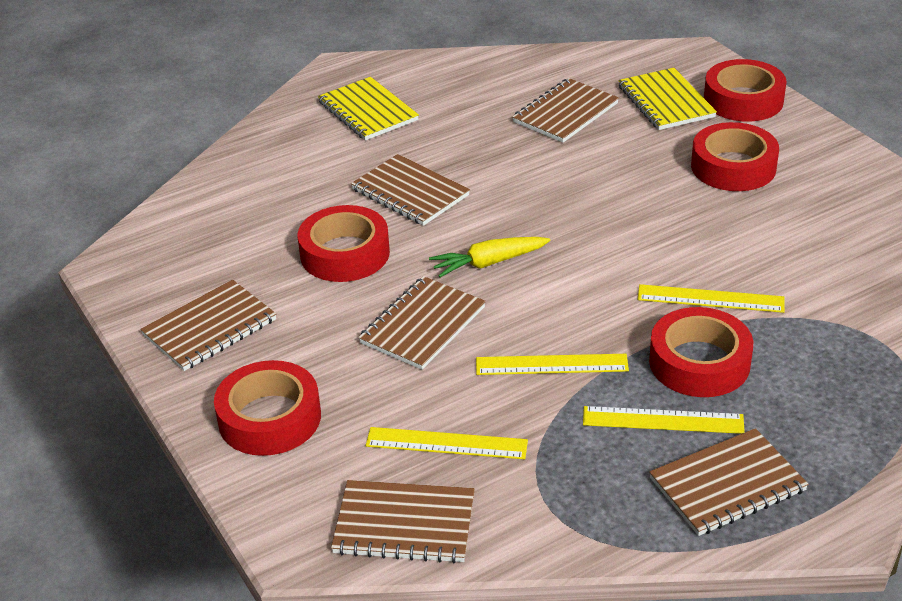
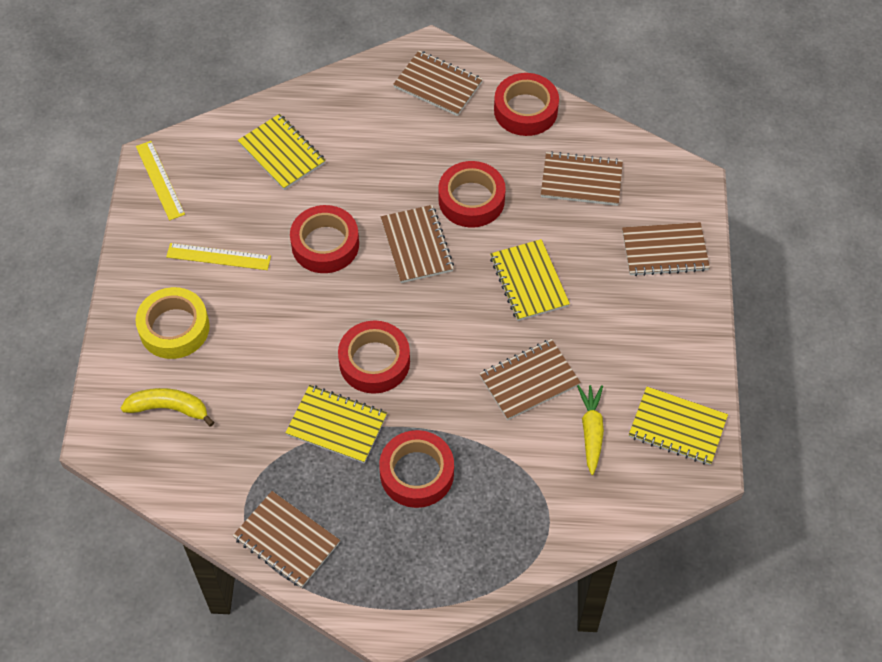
yellow banana: 0 -> 1
yellow notebook: 2 -> 4
yellow ruler: 4 -> 2
yellow tape: 0 -> 1

